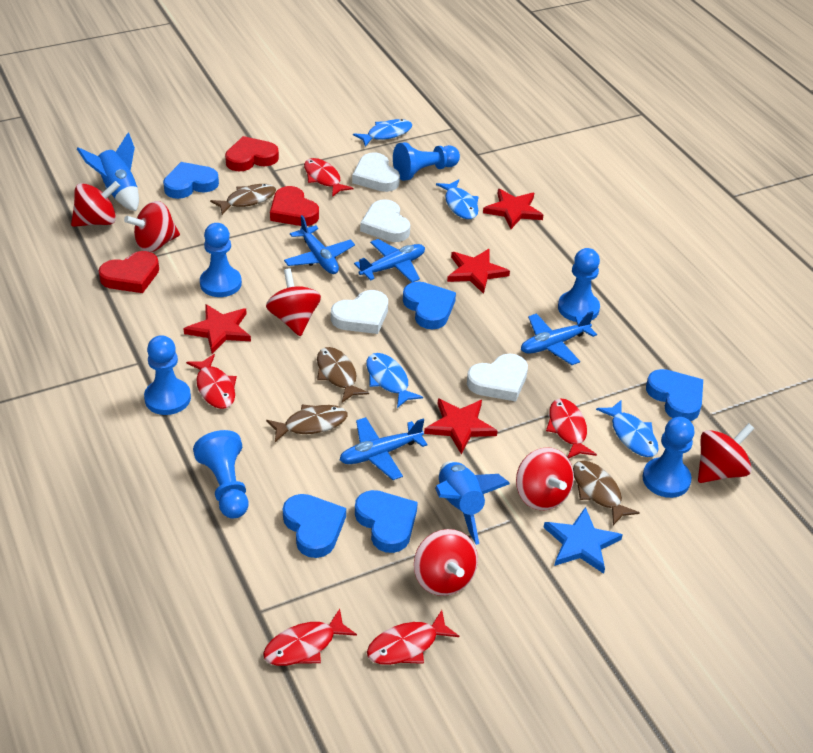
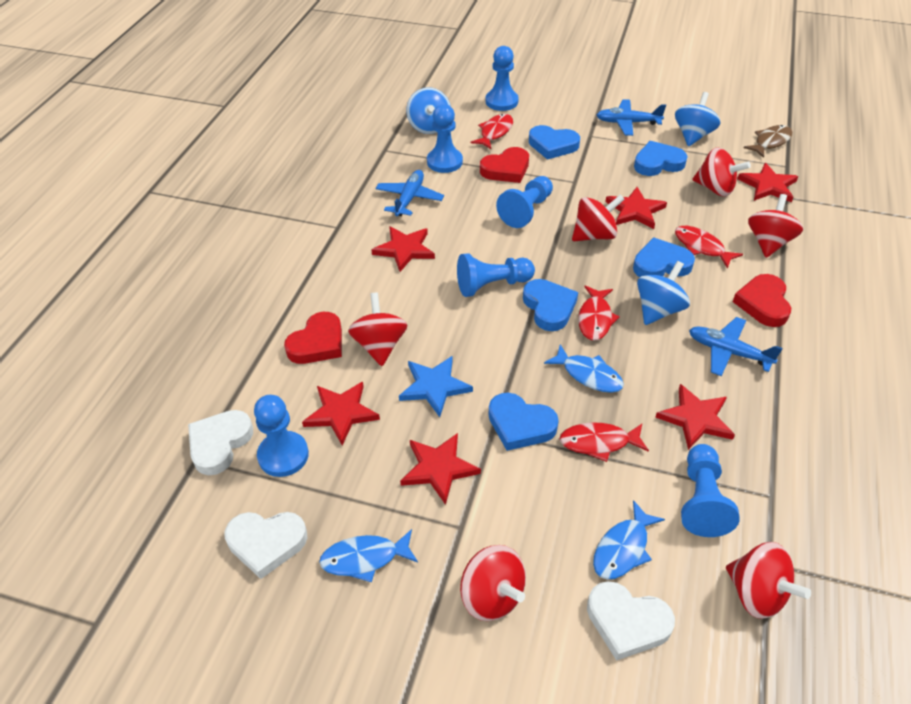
blue fish: 4 -> 3
blue plane: 4 -> 3
blue rocket: 2 -> 0
blue spinning top: 0 -> 3
brown fish: 4 -> 1
red fish: 5 -> 4
red star: 4 -> 6
white heart: 4 -> 3

